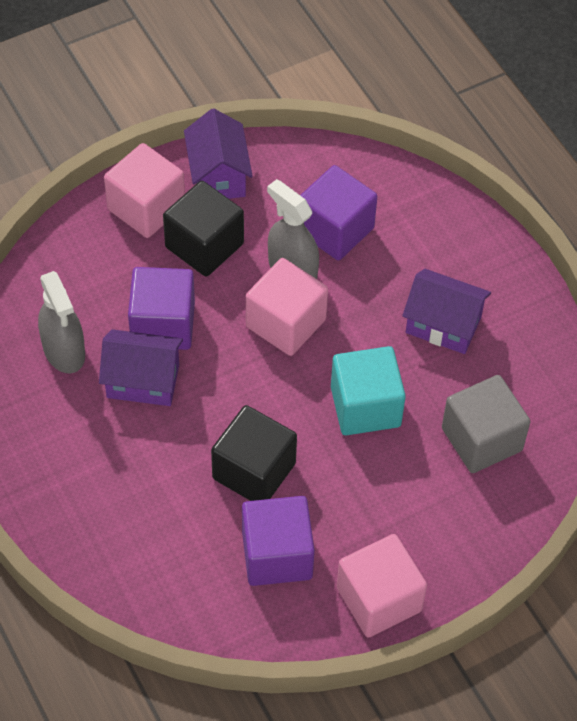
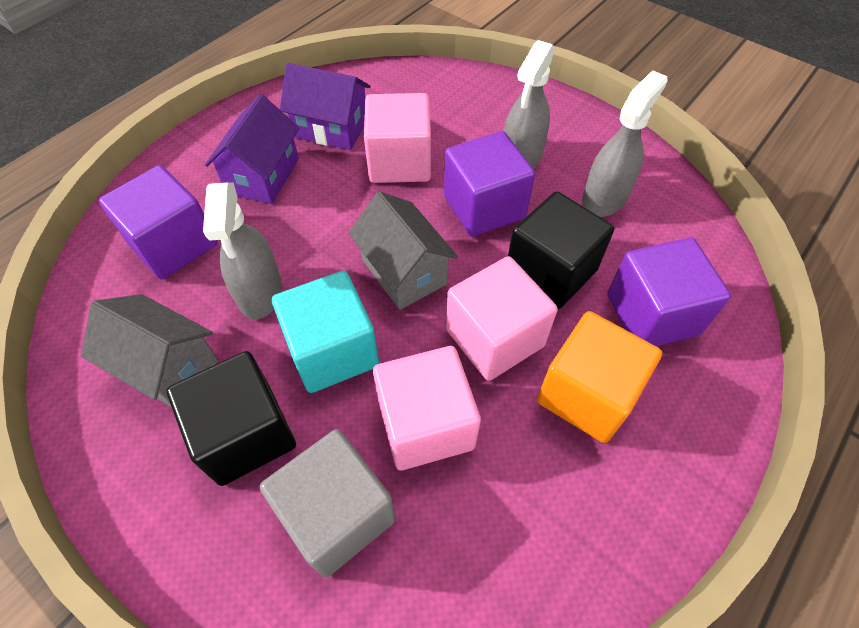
grey house: 0 -> 2
grey spray bottle: 2 -> 3
orange cube: 0 -> 1
purple house: 3 -> 2

